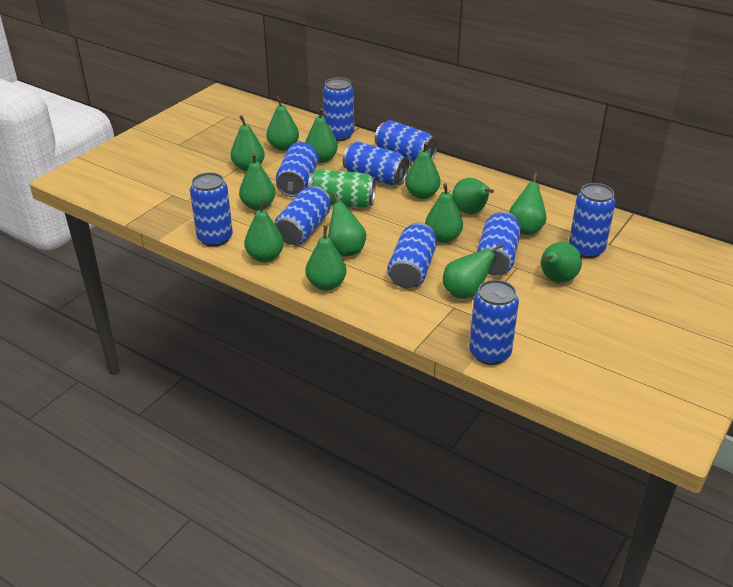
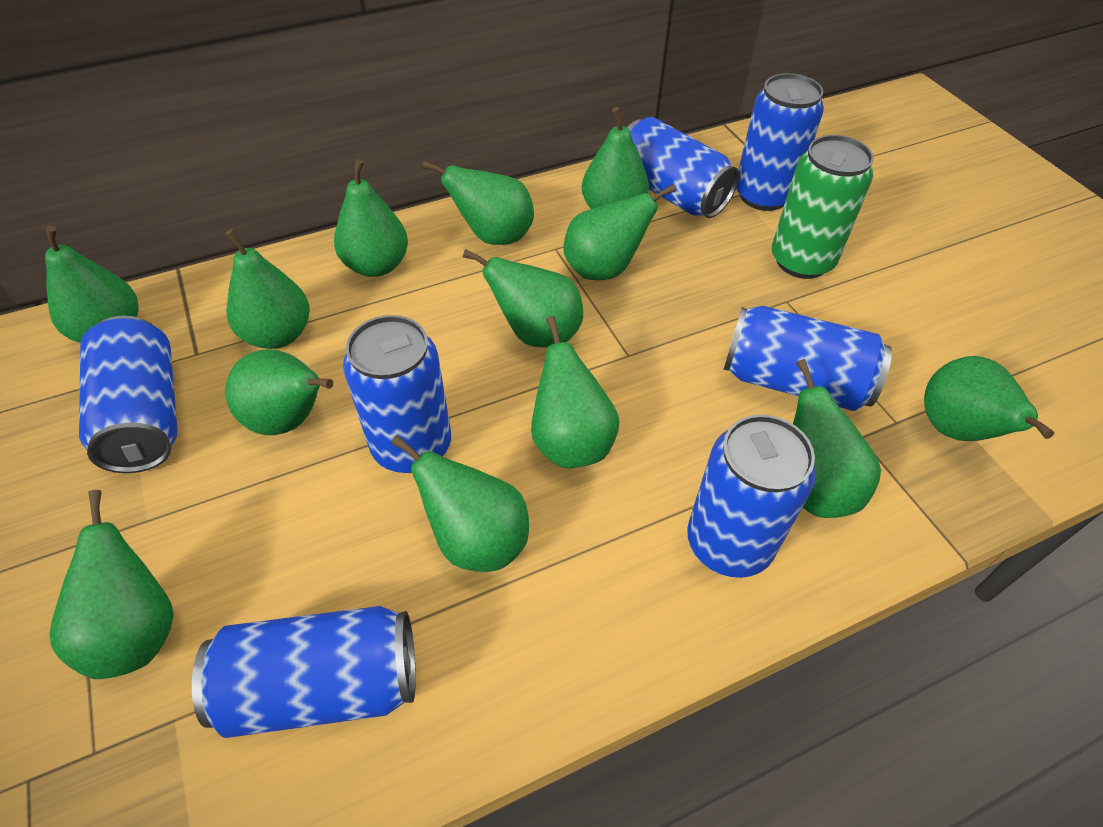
blue can: 10 -> 7

